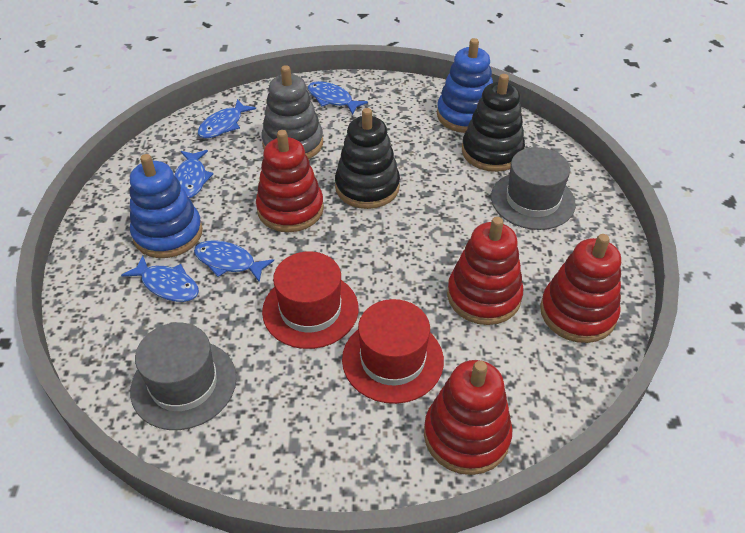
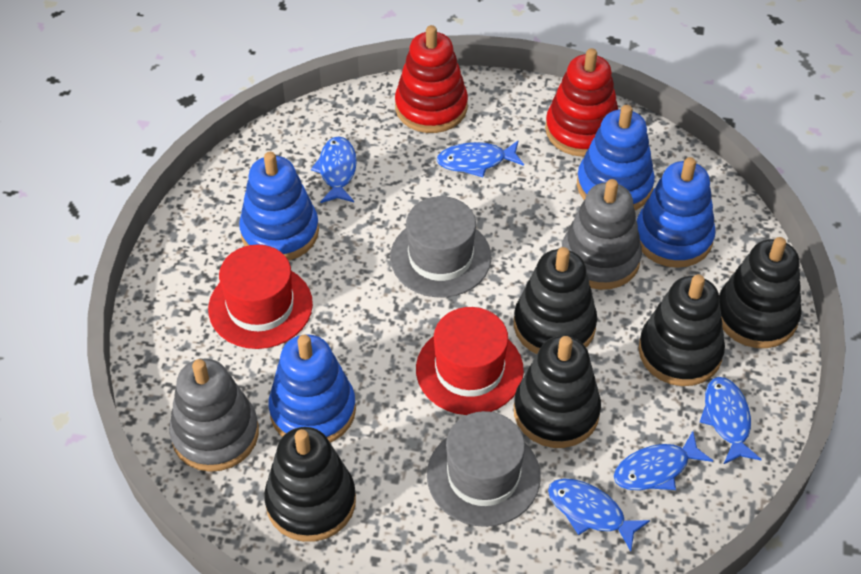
black stacking toy: 2 -> 5
blue stacking toy: 2 -> 4
grey stacking toy: 1 -> 2
red stacking toy: 4 -> 2

